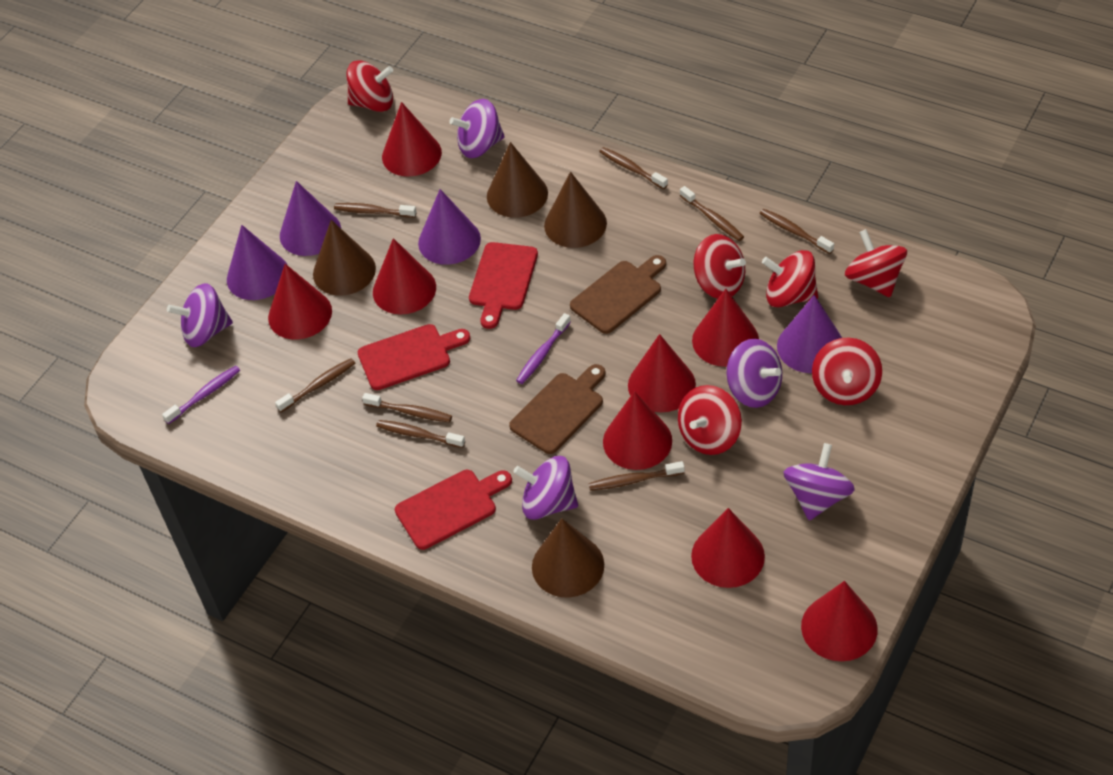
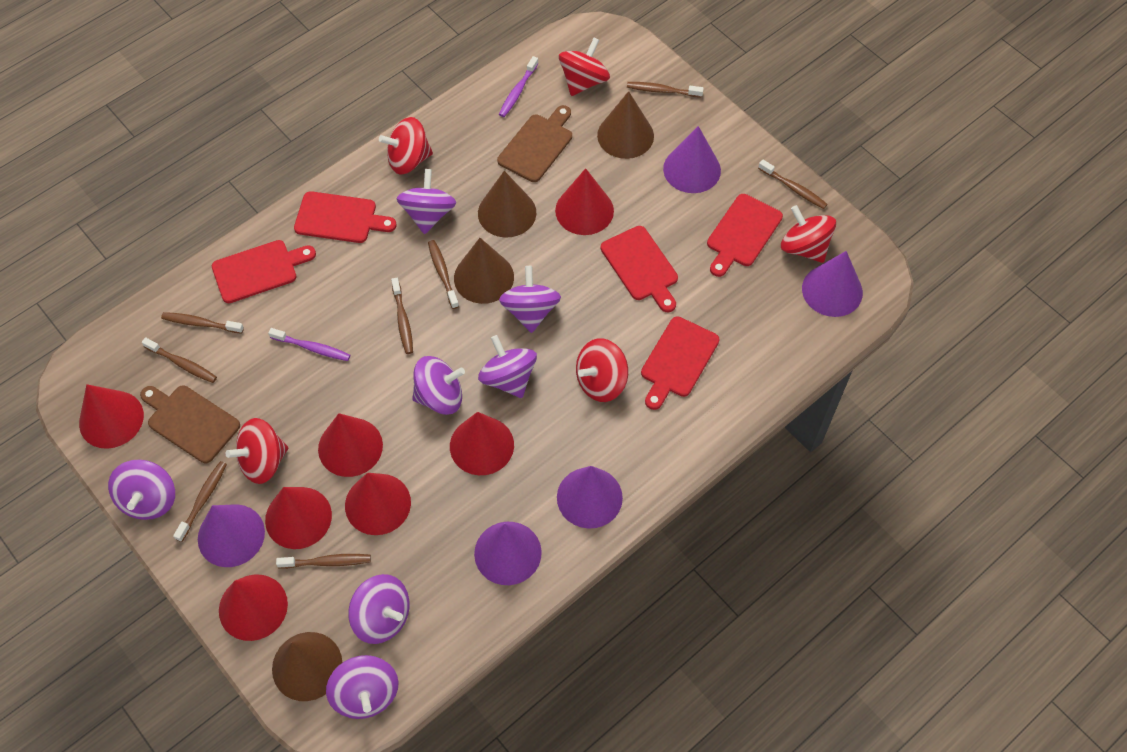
purple cone: 4 -> 5
purple spinning top: 5 -> 7
red cone: 8 -> 7
red cutting board: 3 -> 5
red spinning top: 6 -> 5

